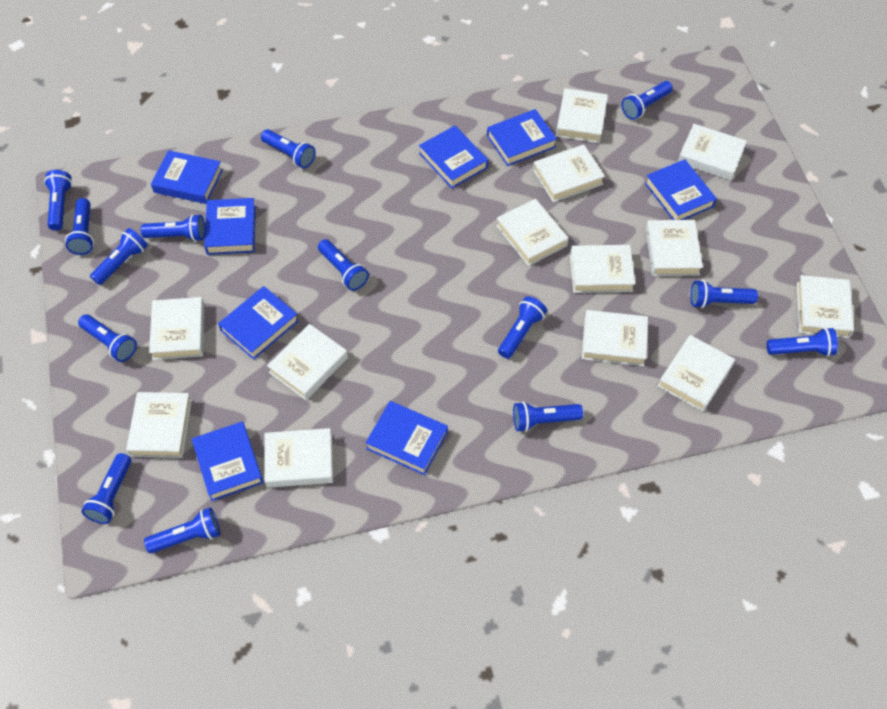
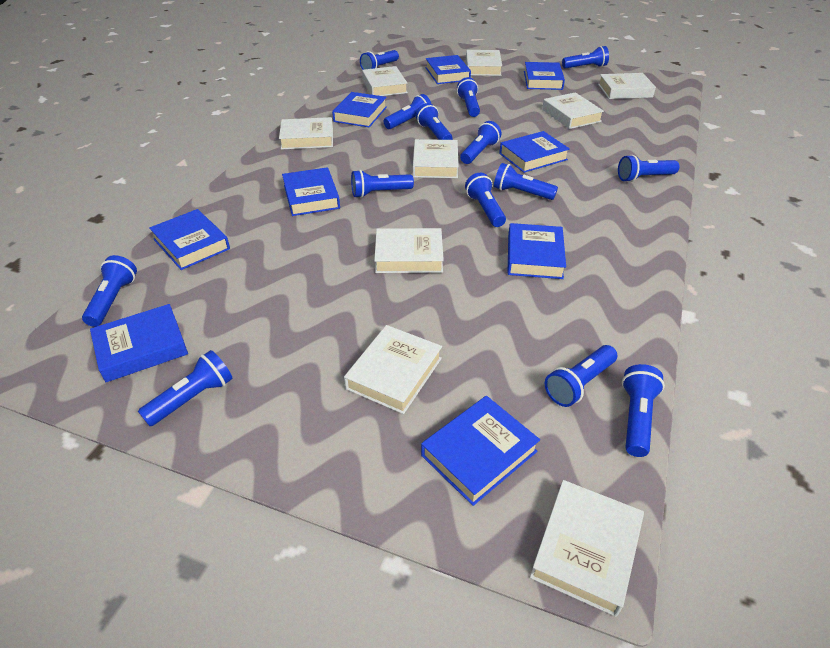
blue book: 8 -> 9
white book: 13 -> 9

